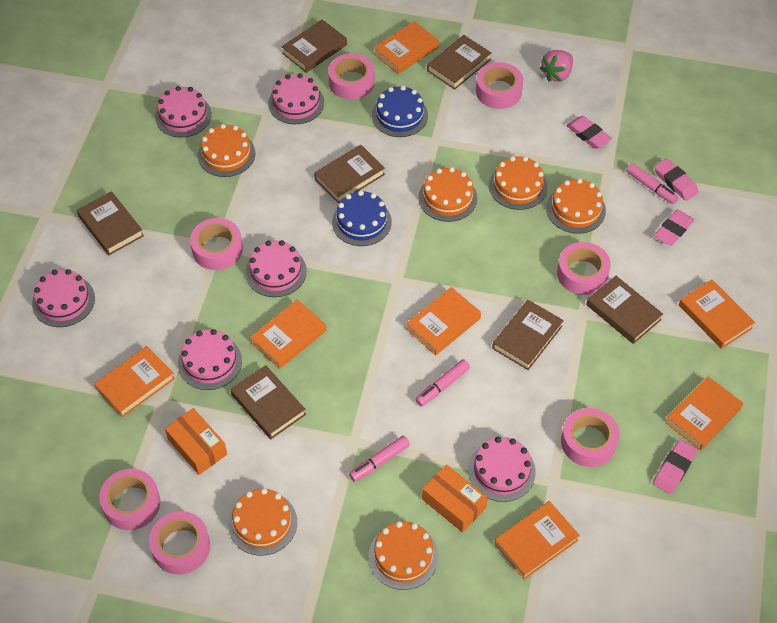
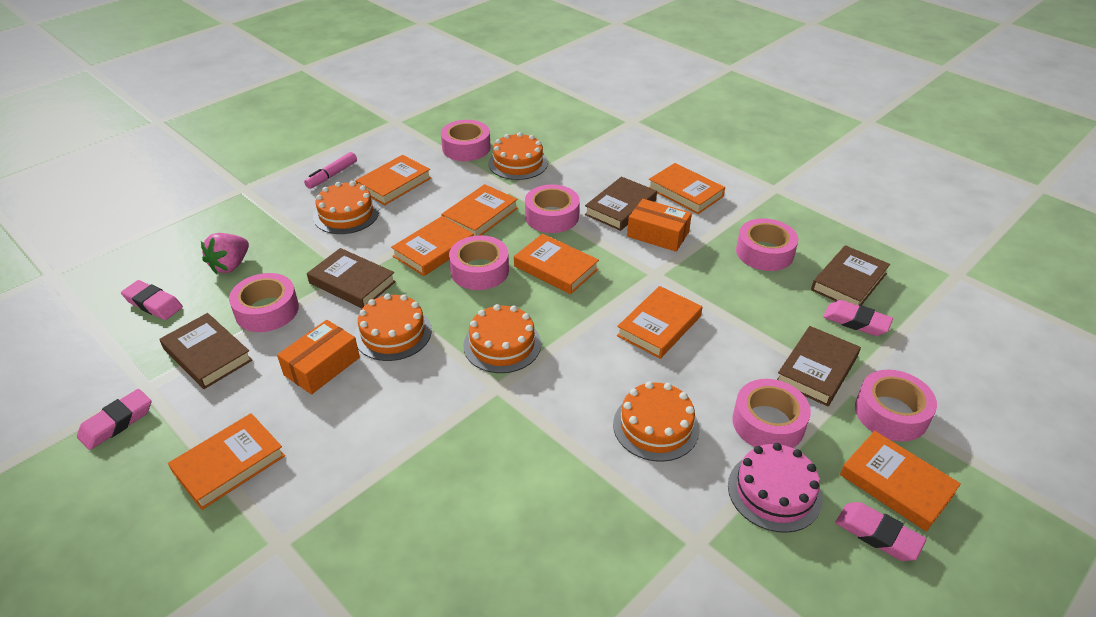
blue cake: 2 -> 0
brown book: 7 -> 5
orange book: 7 -> 8
orange cake: 6 -> 5
pink cake: 6 -> 1
pink marker: 3 -> 1

